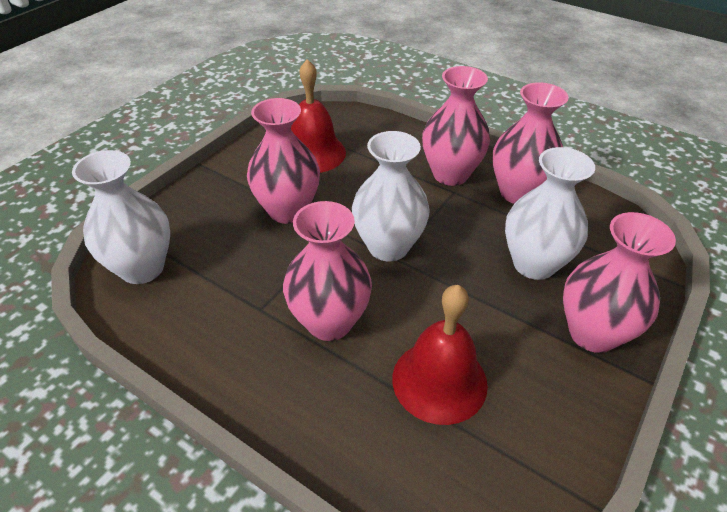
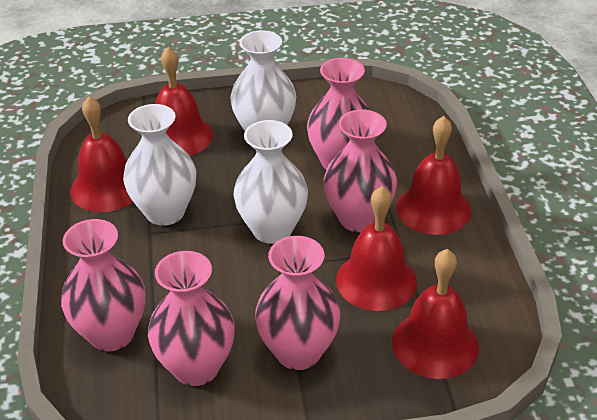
red bell: 2 -> 5

